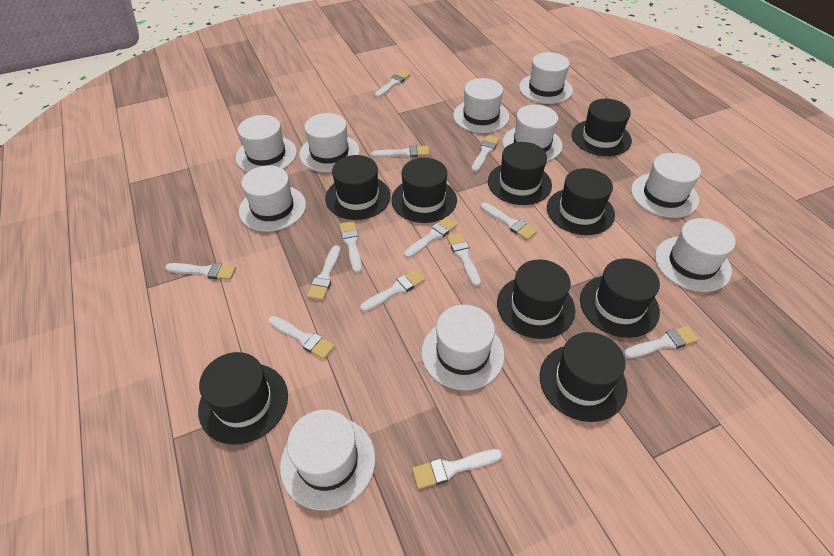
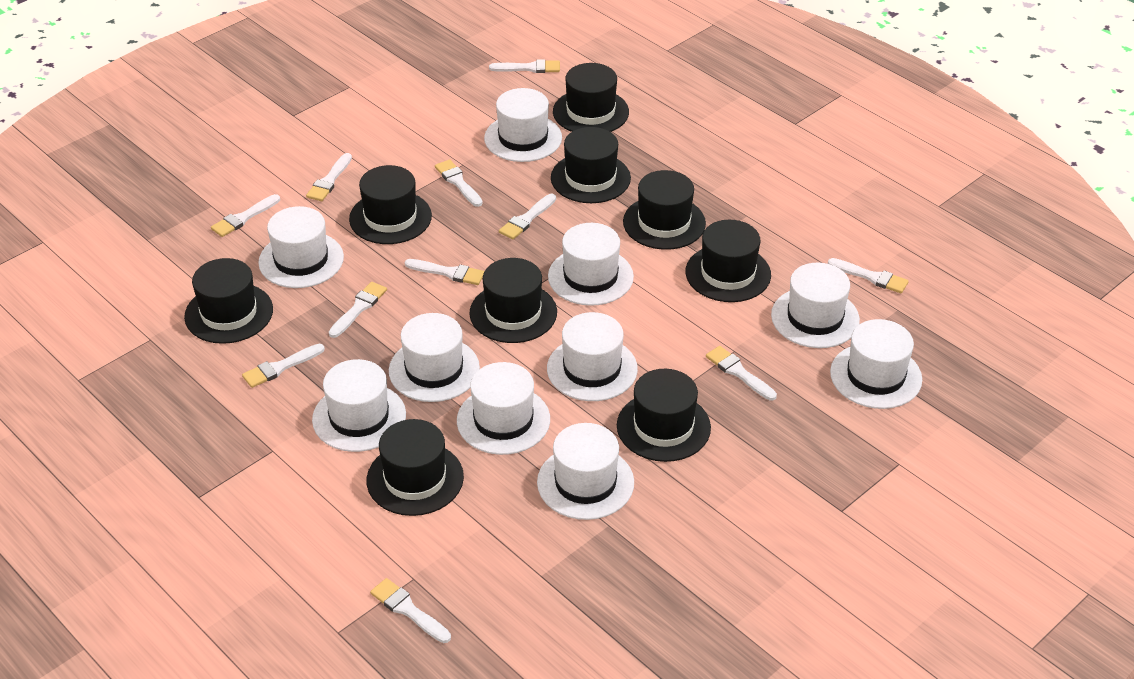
white brush: 13 -> 11

